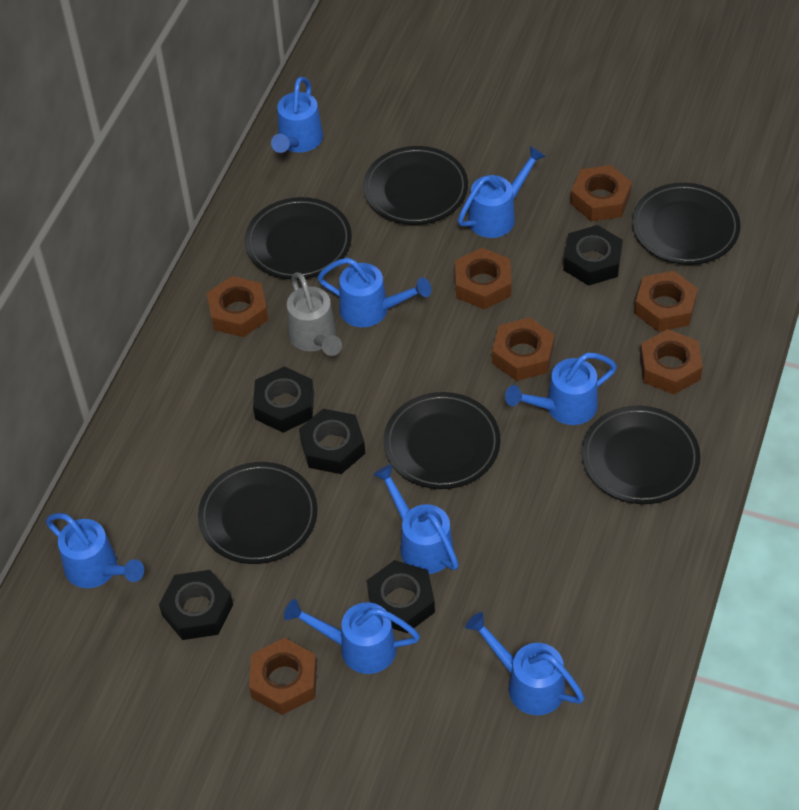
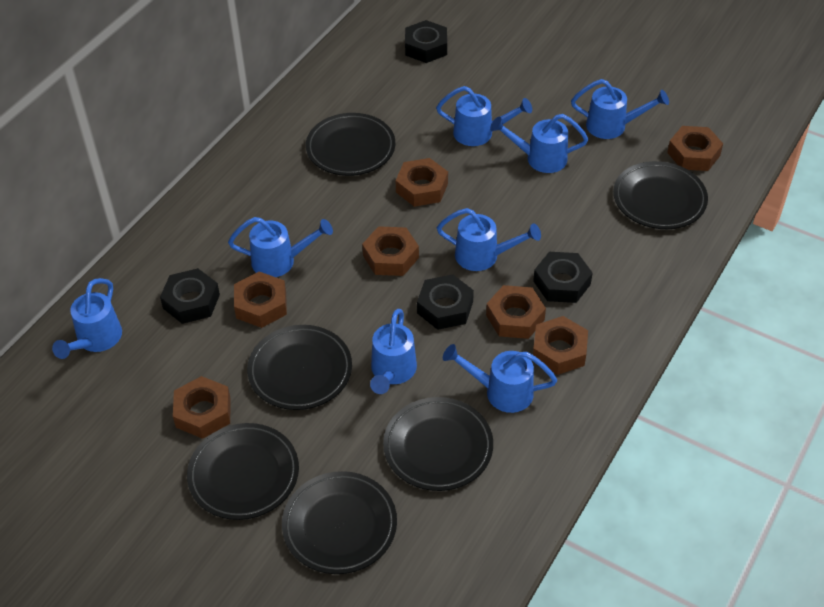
black nut: 5 -> 4
grey watering can: 1 -> 0

